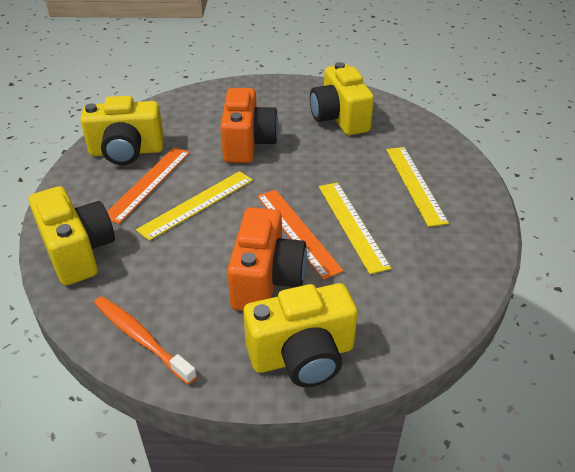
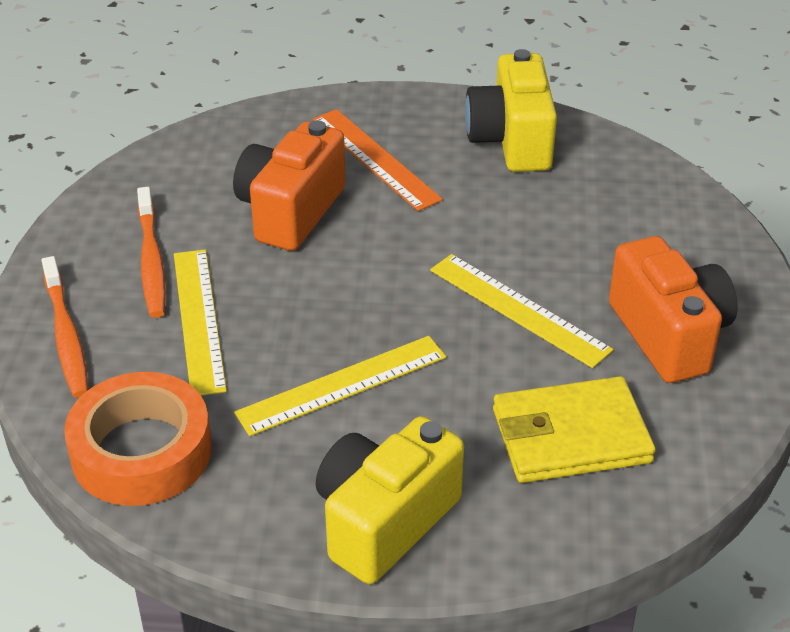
orange ruler: 2 -> 1
orange tape: 0 -> 1
orange toothbrush: 1 -> 2
yellow camera: 4 -> 2
yellow wallet: 0 -> 1

